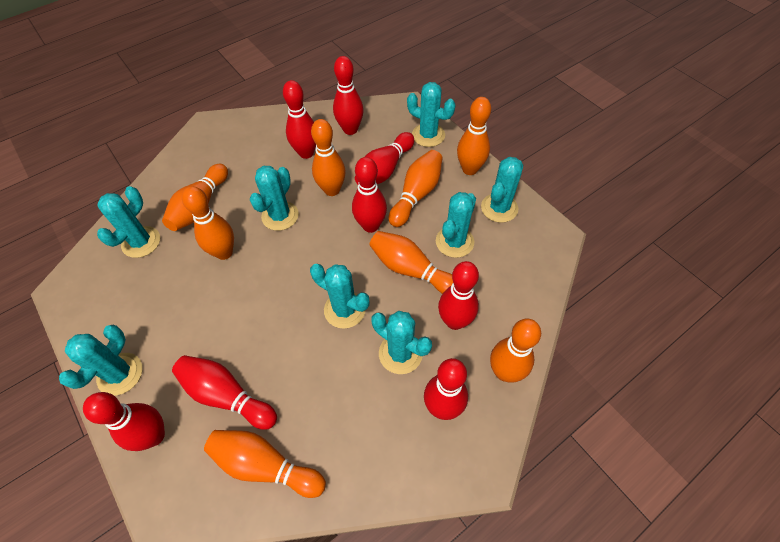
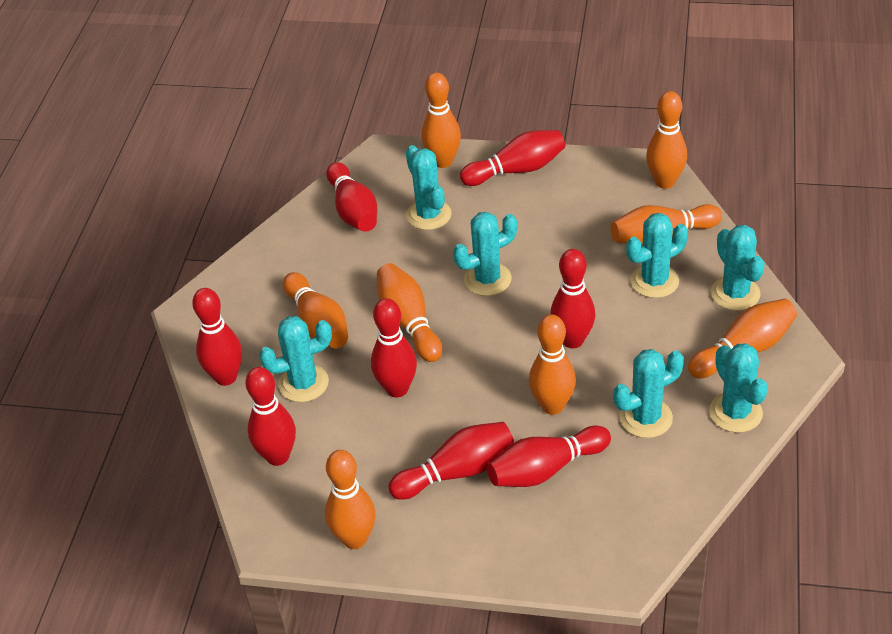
turquoise cactus: 8 -> 7

